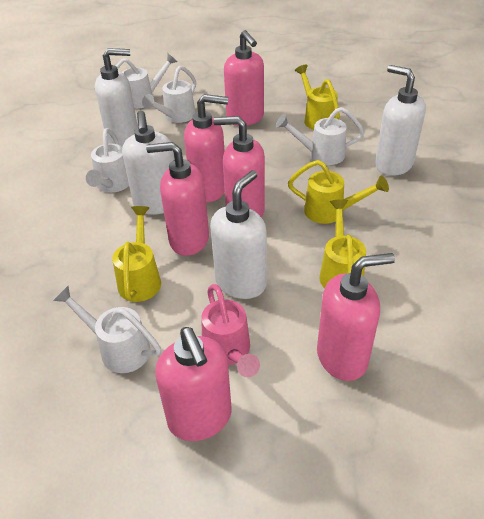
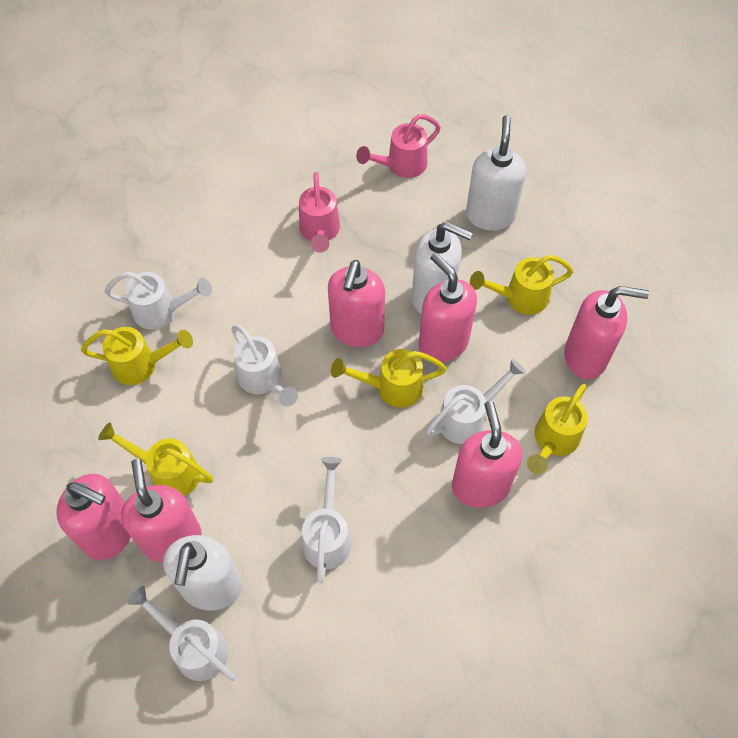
pink watering can: 1 -> 2
white soap dispenser: 4 -> 3
yellow watering can: 4 -> 5

